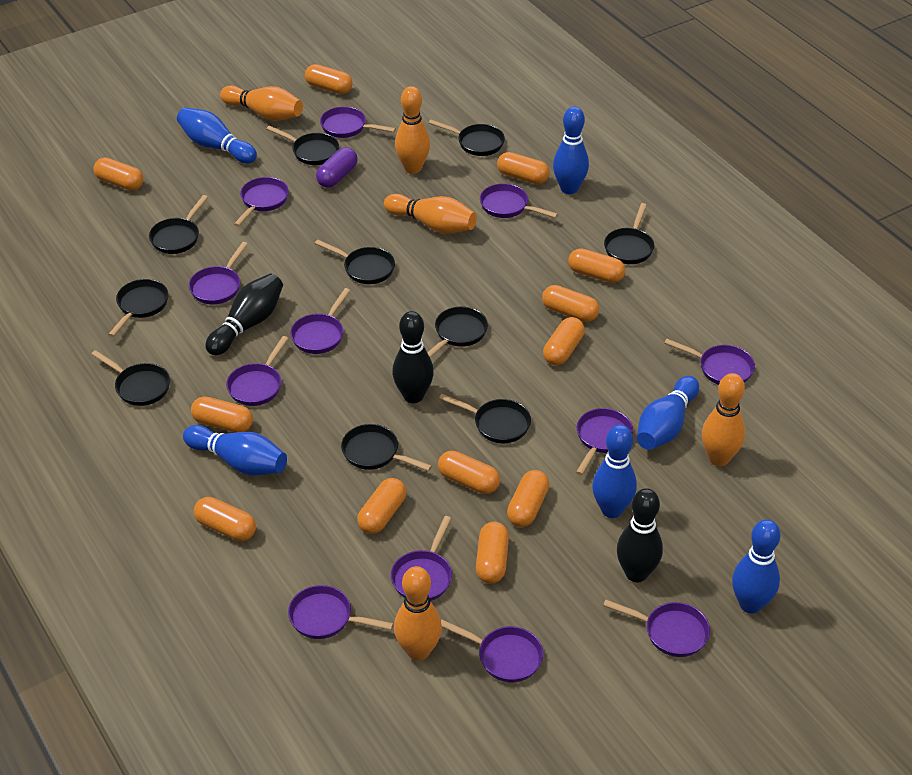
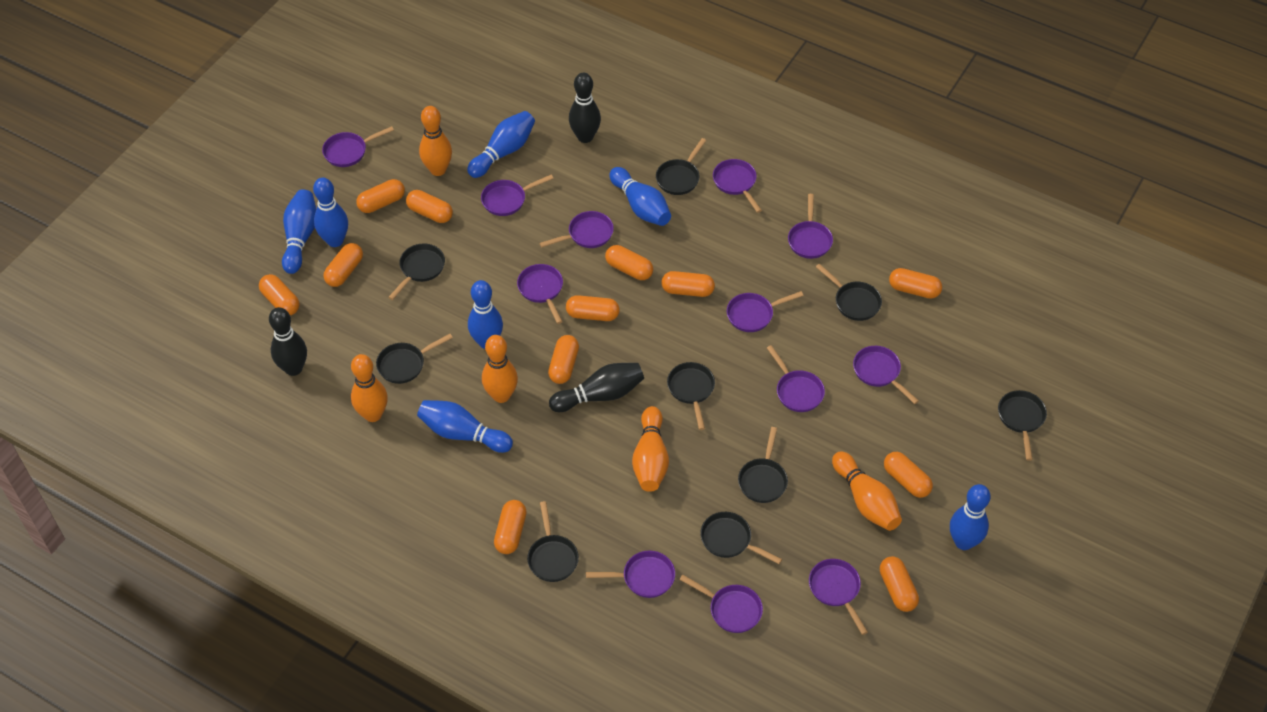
black pan: 10 -> 9
blue bowling pin: 6 -> 7
purple capsule: 1 -> 0

